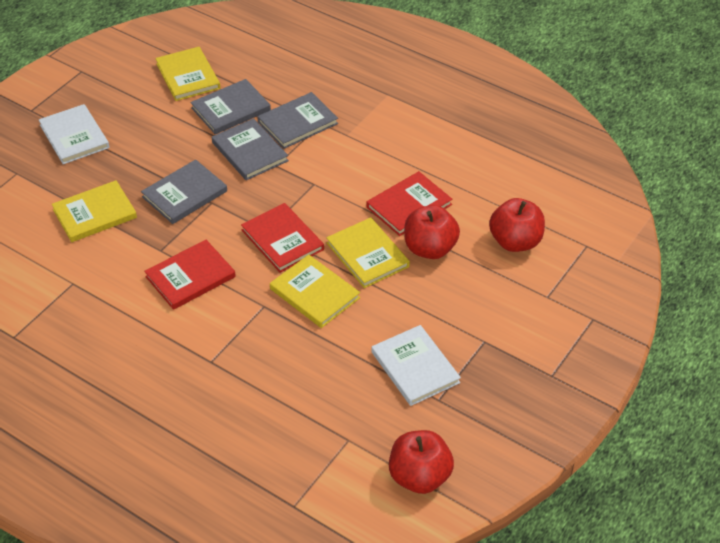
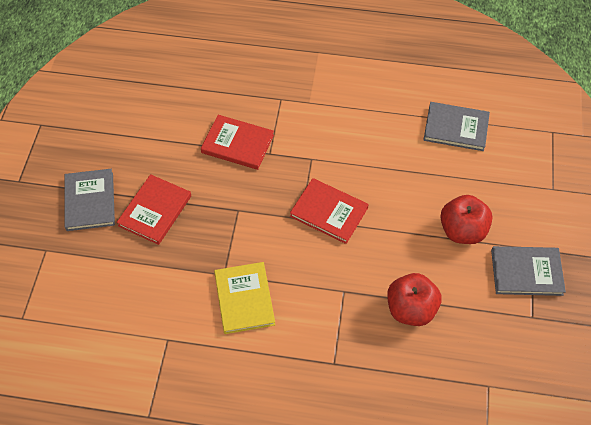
grey book: 4 -> 3
red apple: 3 -> 2
white book: 2 -> 0
yellow book: 4 -> 1

